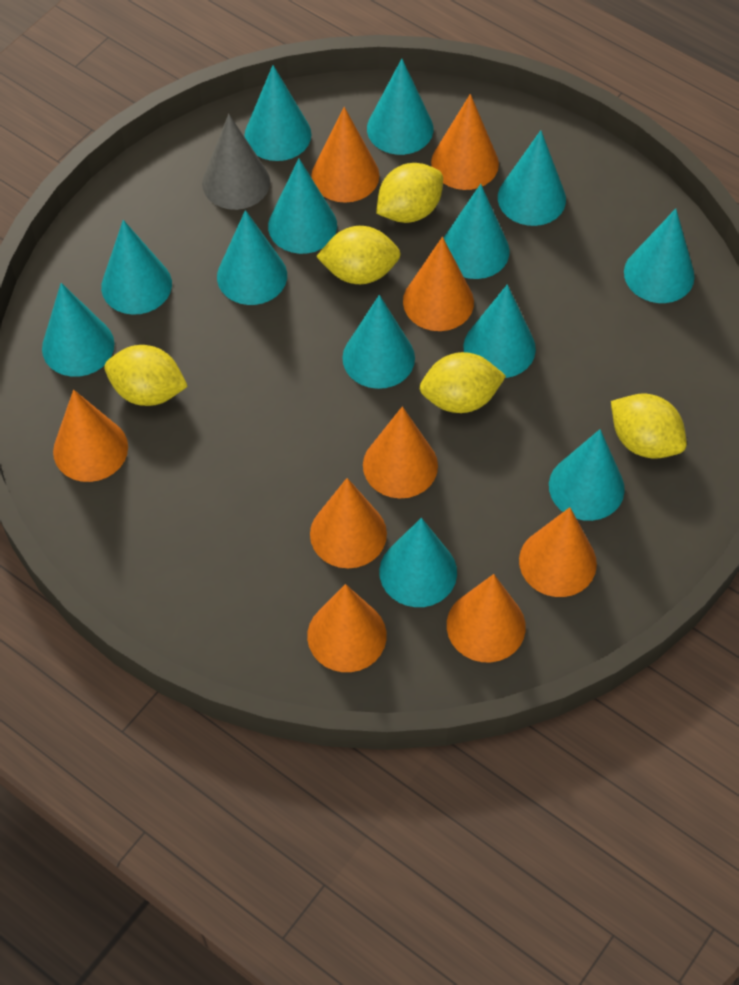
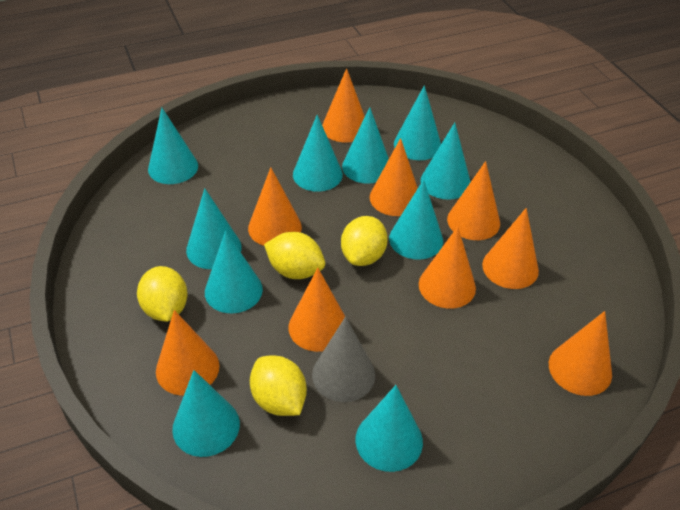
turquoise cone: 13 -> 10
yellow lemon: 5 -> 4

